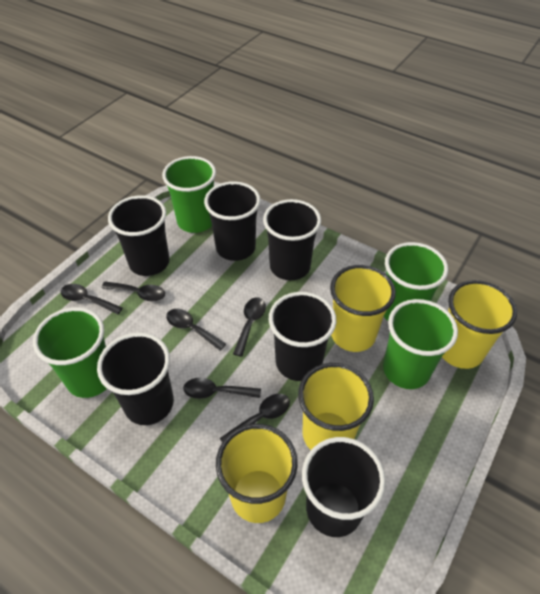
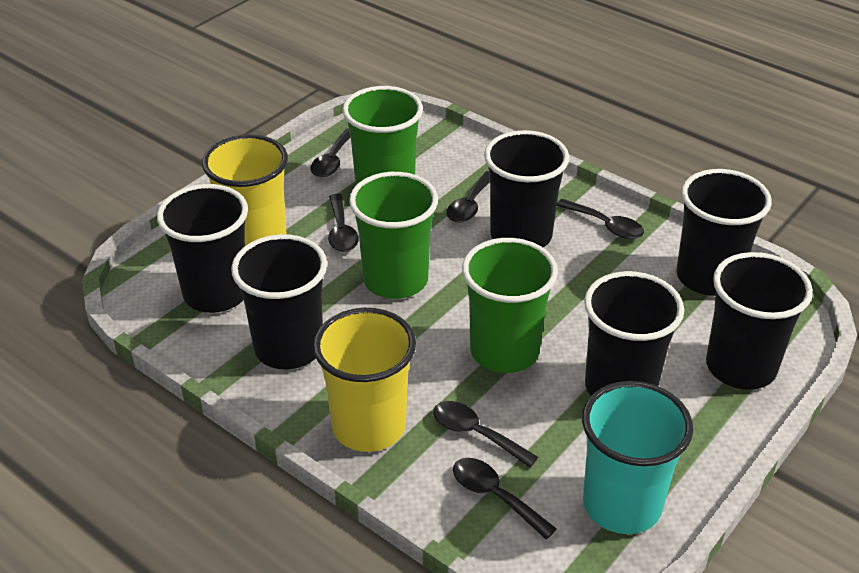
green cup: 4 -> 3
turquoise cup: 0 -> 1
yellow cup: 4 -> 2

